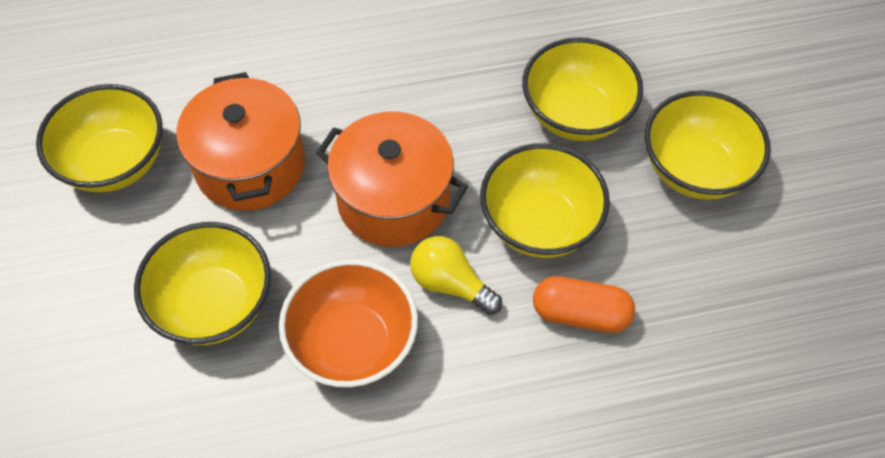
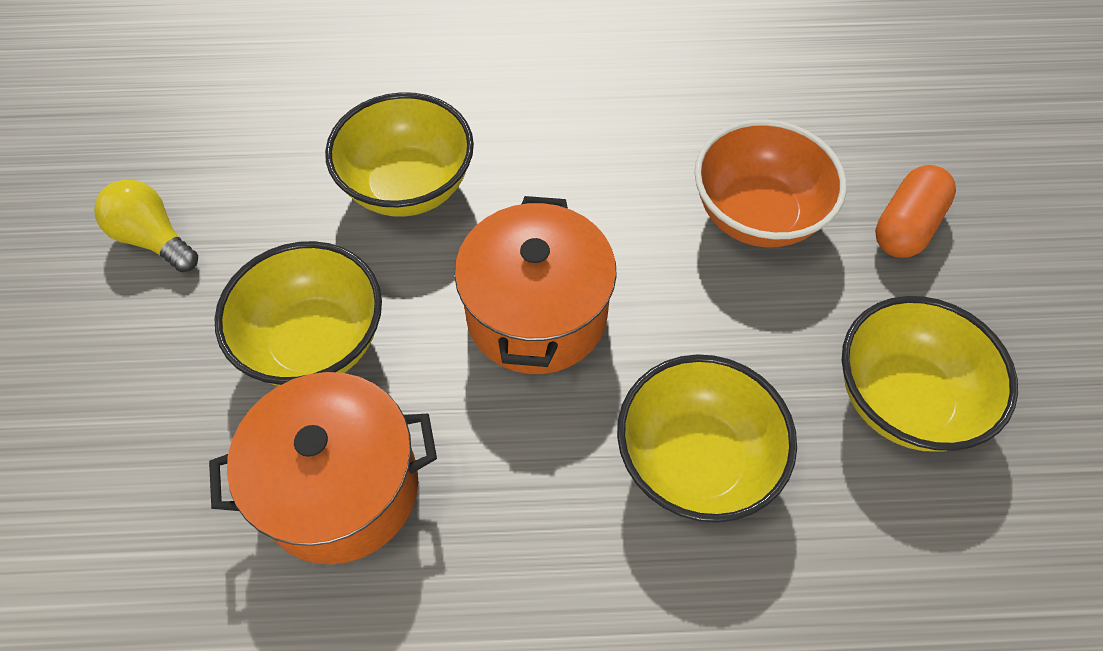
yellow bowl: 5 -> 4

